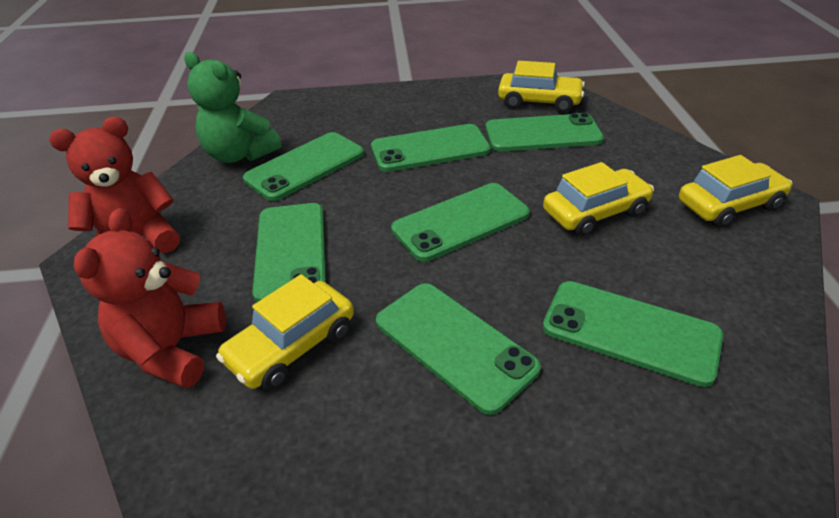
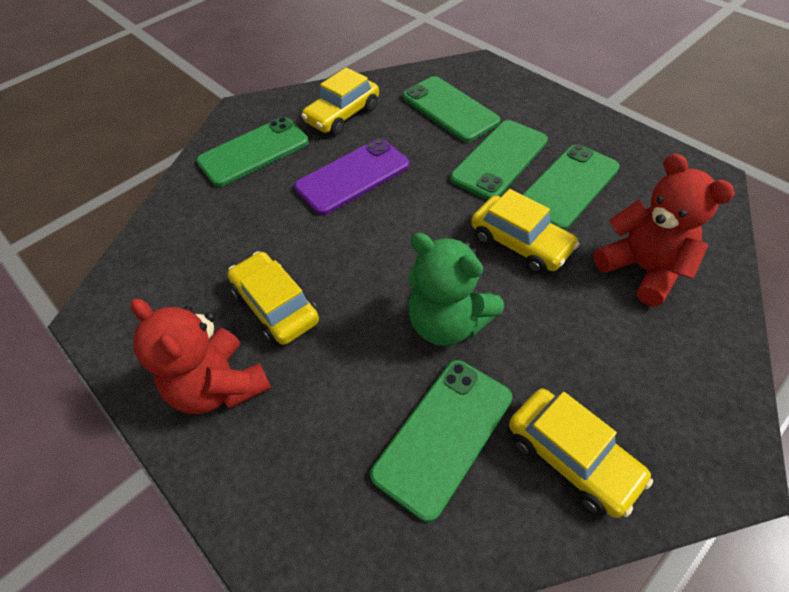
green phone: 7 -> 5
purple phone: 0 -> 1

